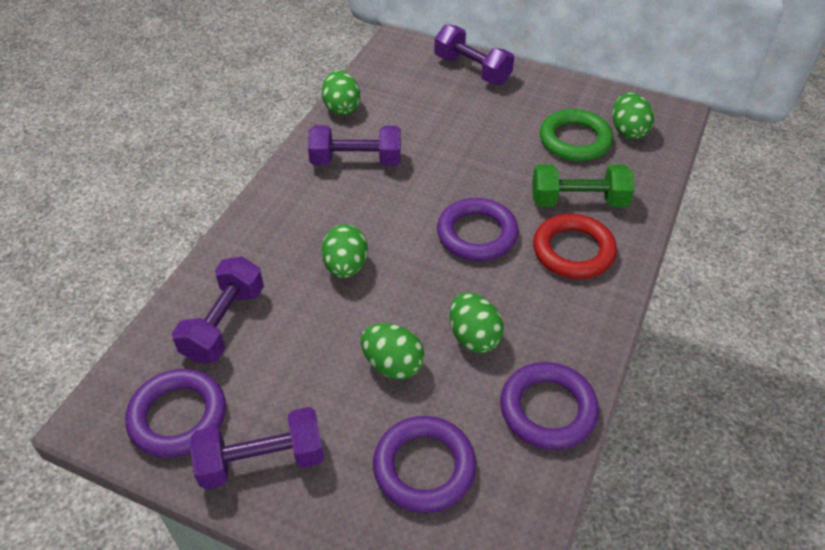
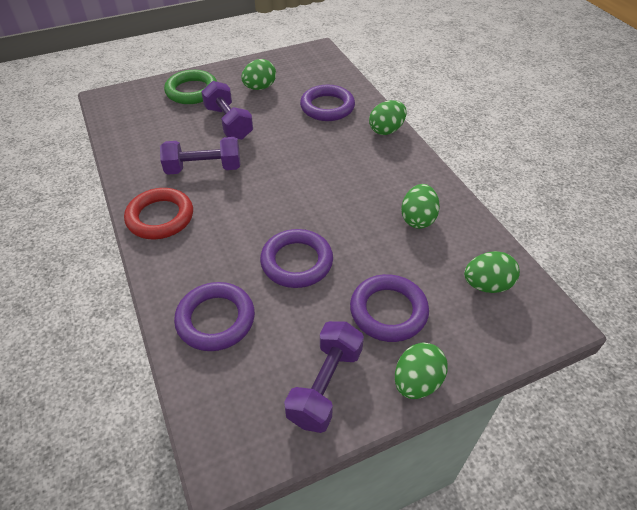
green dumbbell: 1 -> 0
purple dumbbell: 4 -> 3

